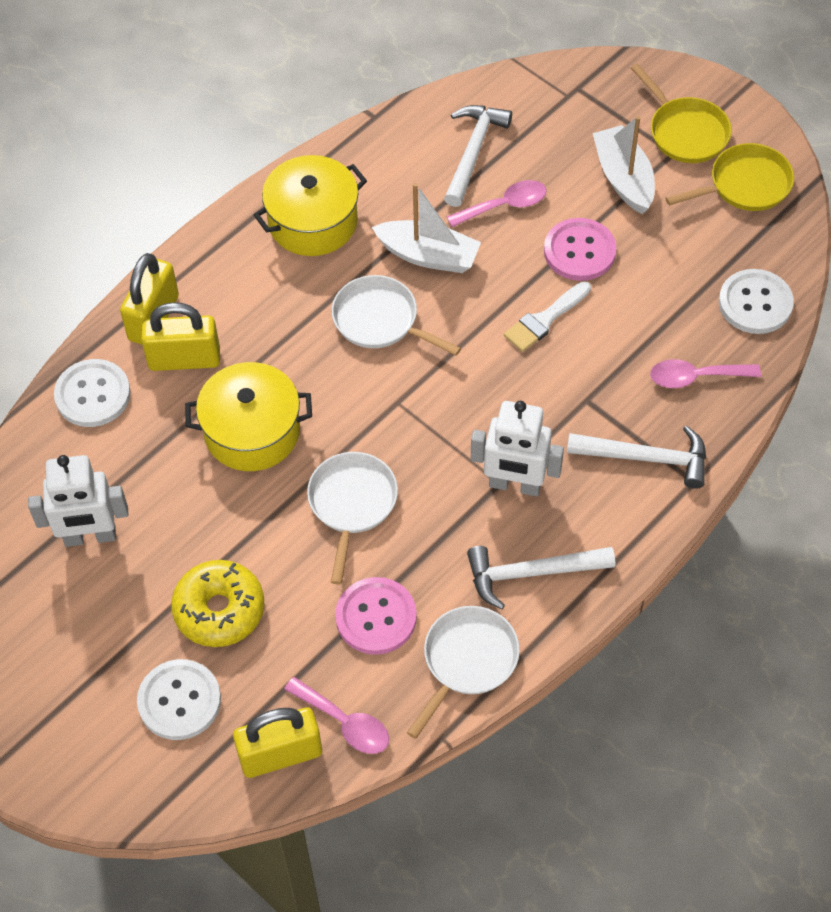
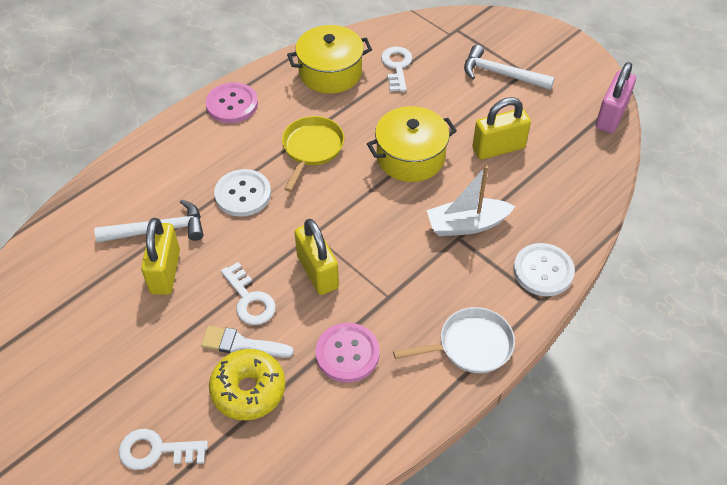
pink padlock: 0 -> 1
pink spoon: 3 -> 0
white boat: 2 -> 1
white button: 3 -> 2
white hammer: 3 -> 2
white key: 0 -> 3
white pan: 3 -> 1
white robot: 2 -> 0
yellow pan: 2 -> 1

